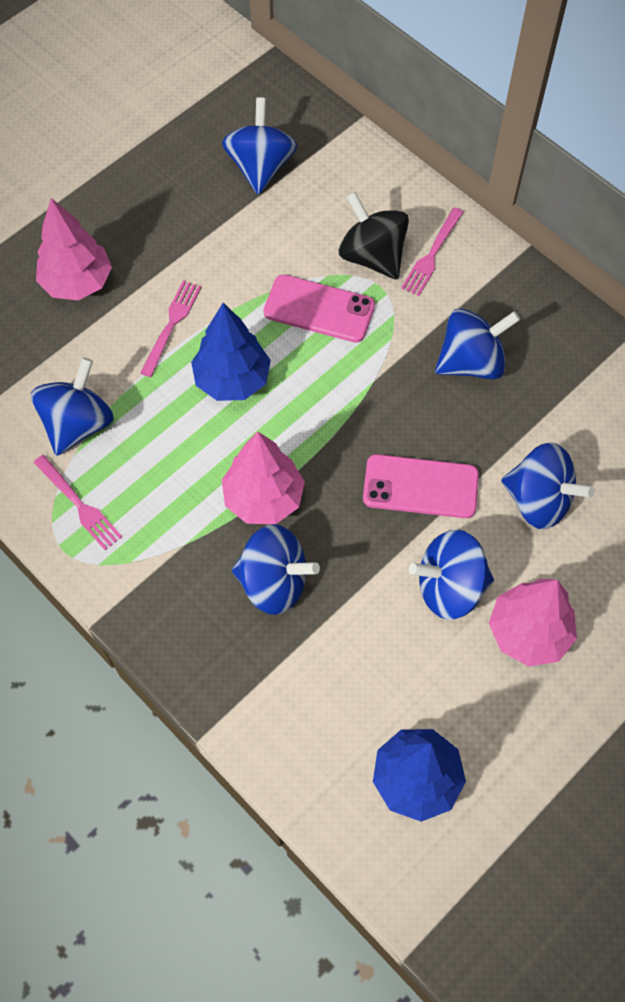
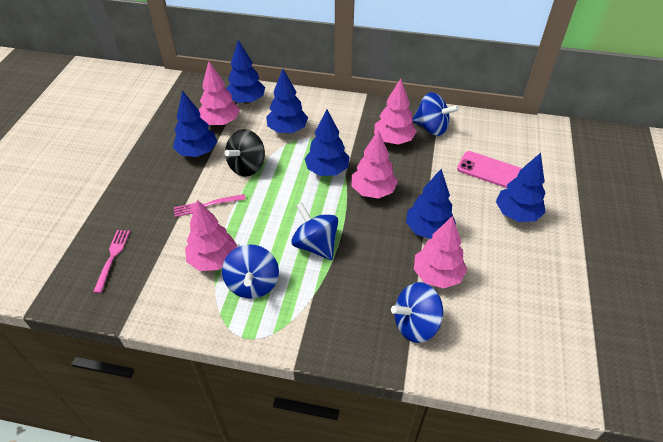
blue spinning top: 6 -> 4
blue tree: 2 -> 6
pink fork: 3 -> 2
pink phone: 2 -> 1
pink tree: 3 -> 5

